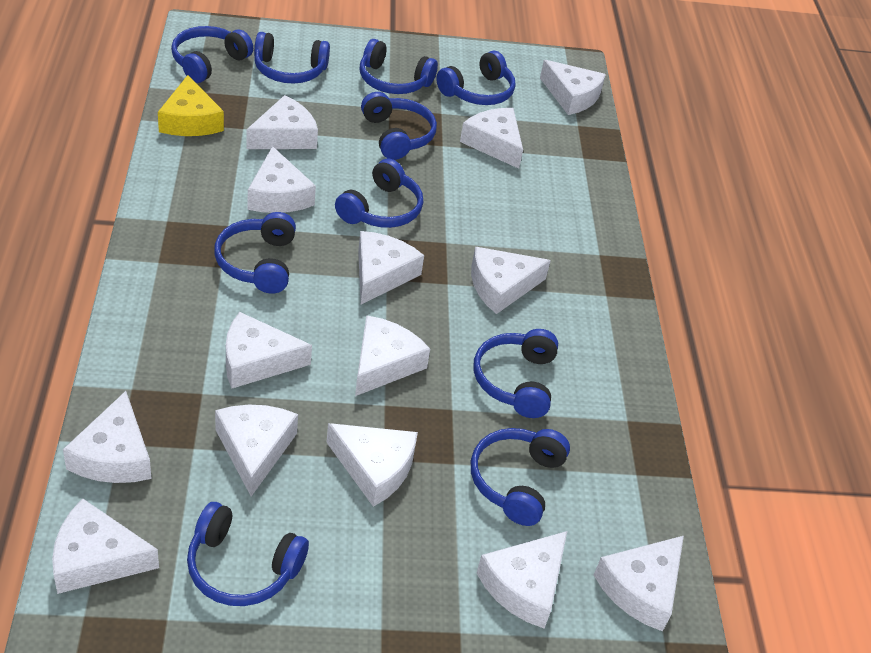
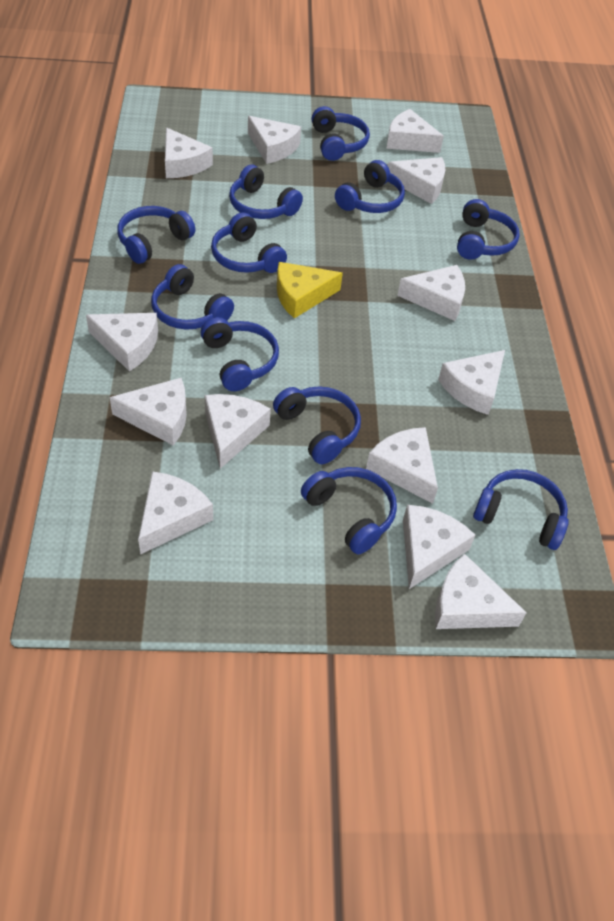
blue headphones: 10 -> 11
white cheese: 14 -> 13

